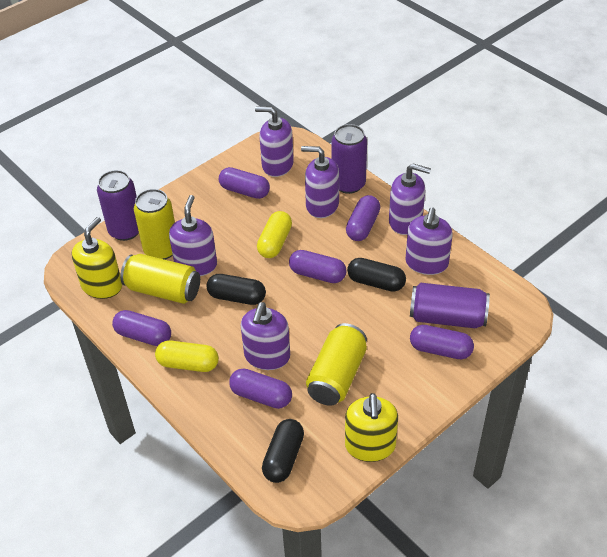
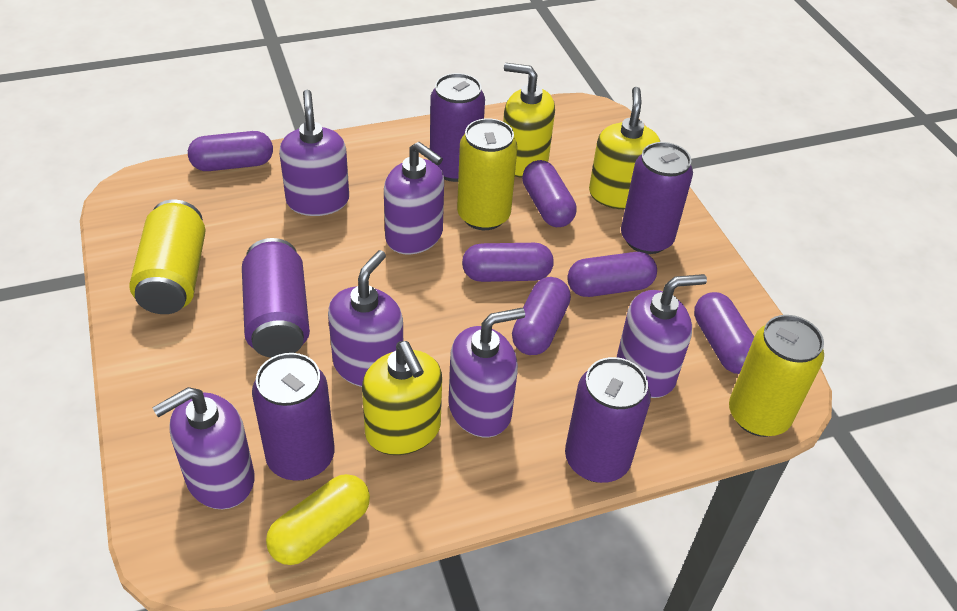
black capsule: 3 -> 0
purple can: 3 -> 5
yellow capsule: 2 -> 1
yellow soap dispenser: 2 -> 3

